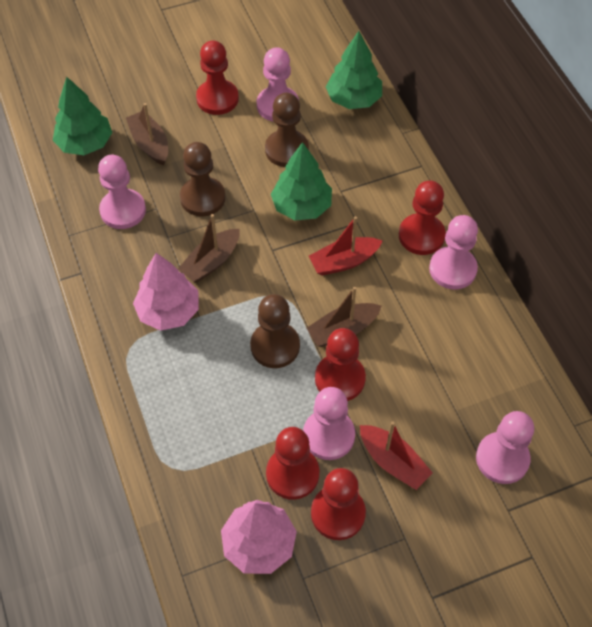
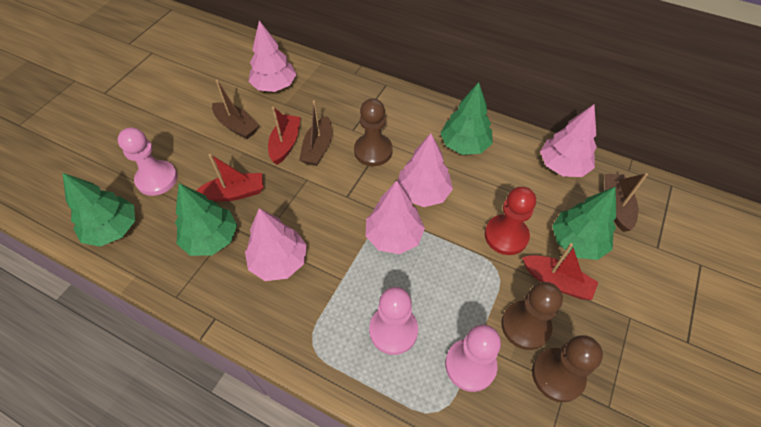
green tree: 3 -> 4
pink pawn: 5 -> 3
pink tree: 2 -> 5
red boat: 2 -> 3
red pawn: 5 -> 1

